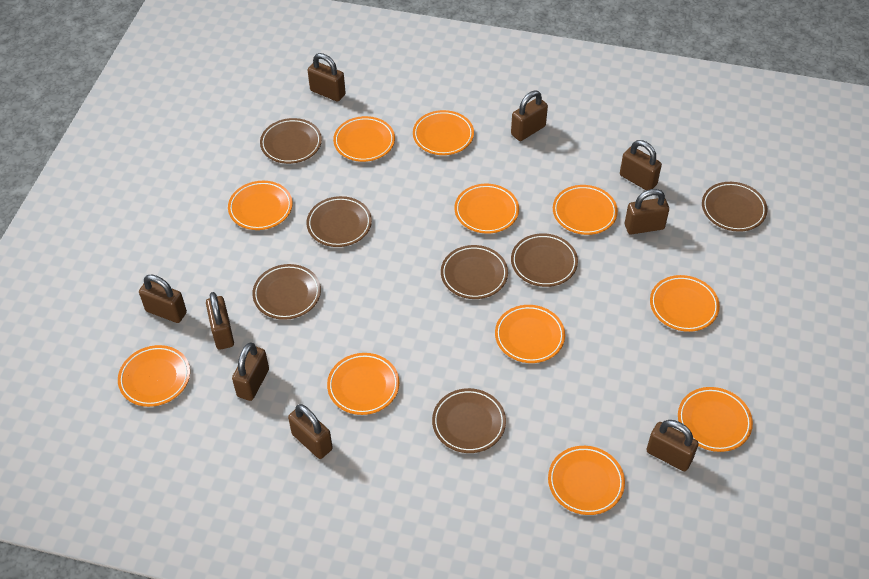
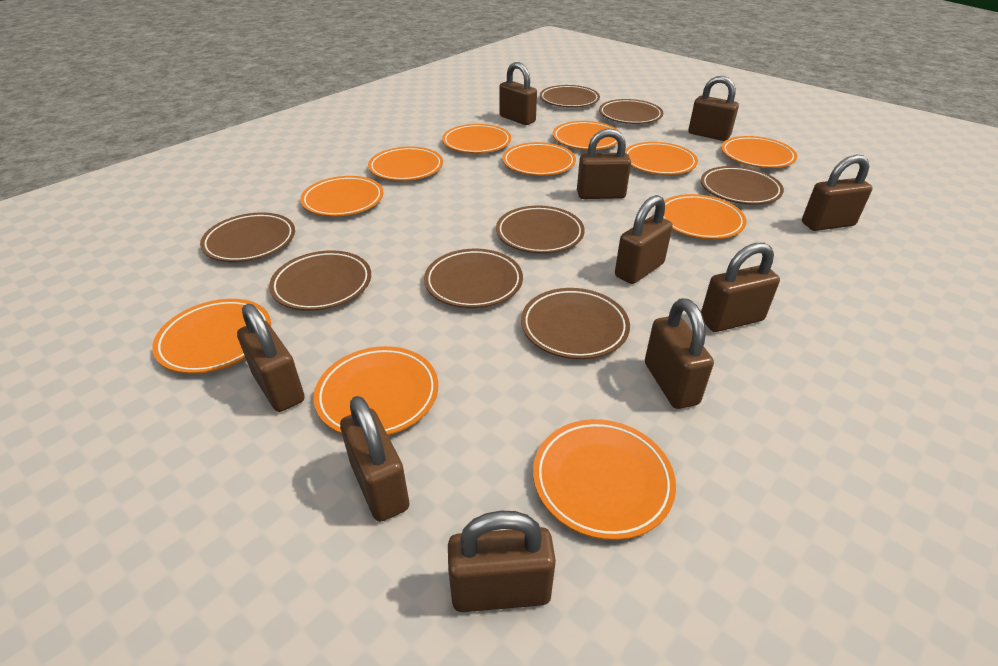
brown padlock: 9 -> 10
brown plate: 7 -> 8

